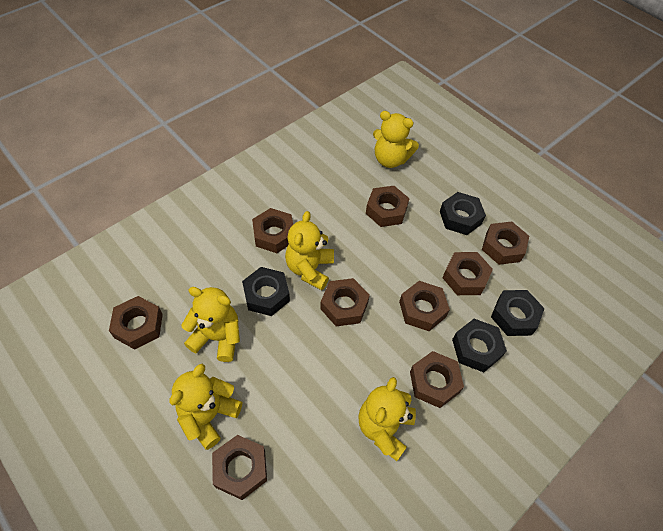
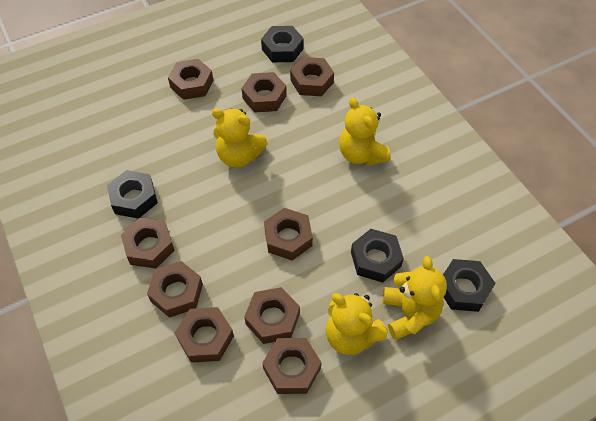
yellow teddy bear: 5 -> 4

